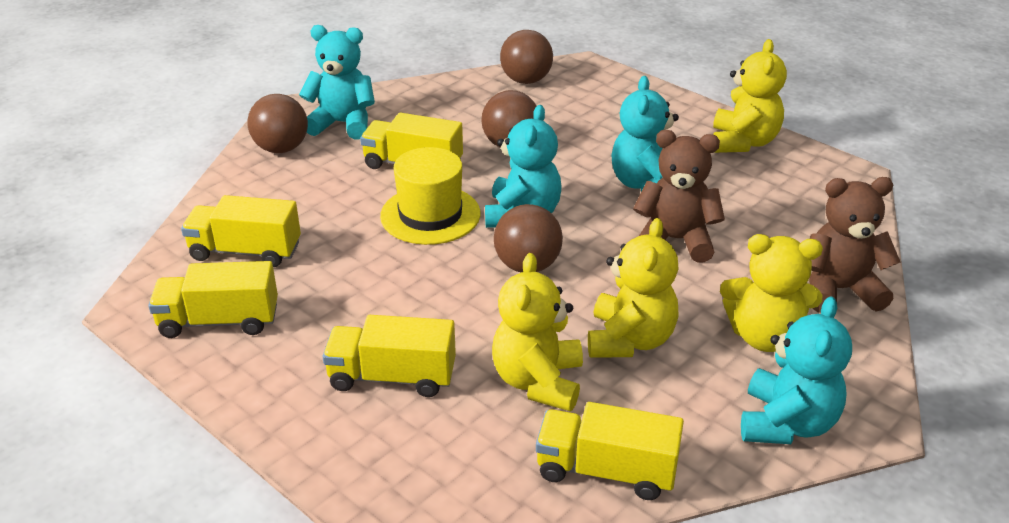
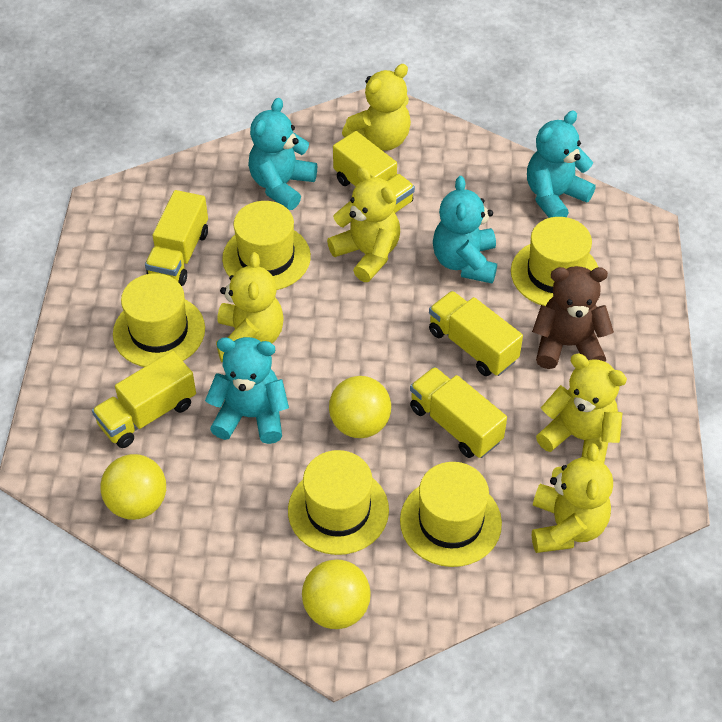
brown ball: 4 -> 0
brown teddy bear: 2 -> 1
yellow ball: 0 -> 3
yellow hat: 1 -> 5
yellow teddy bear: 4 -> 5

